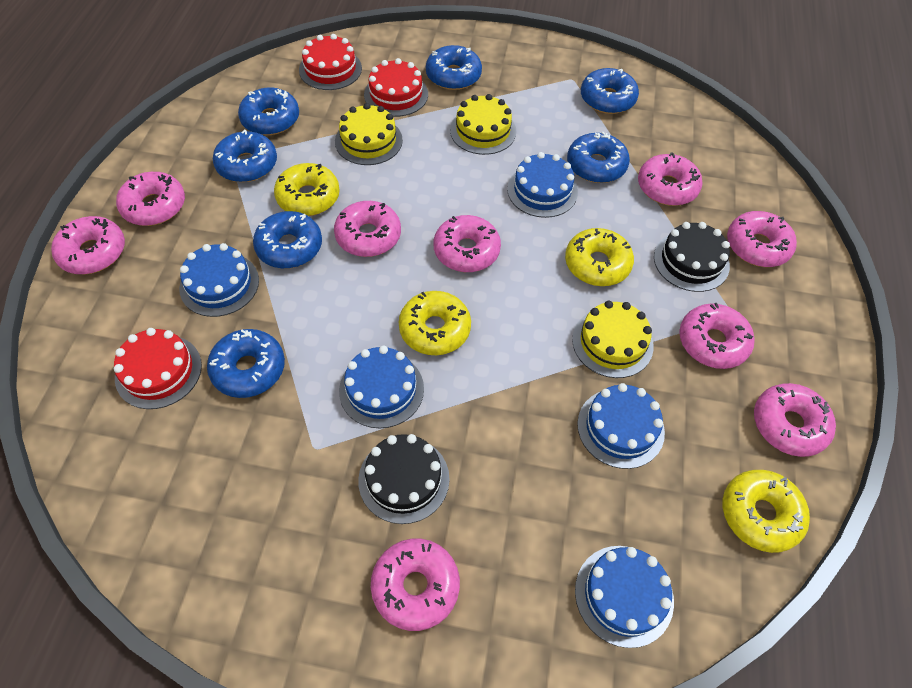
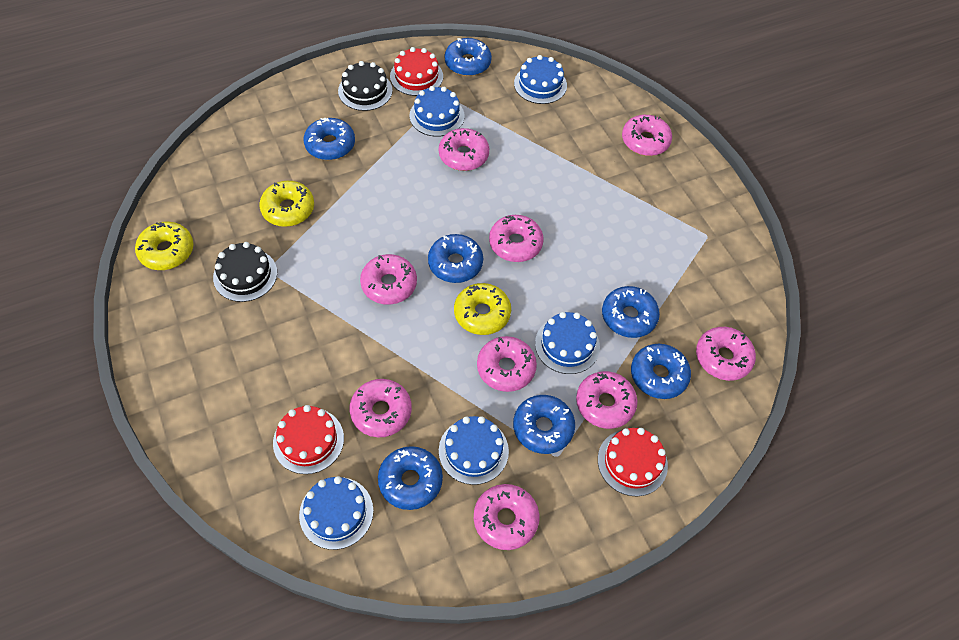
yellow cake: 3 -> 0
yellow donut: 4 -> 3

